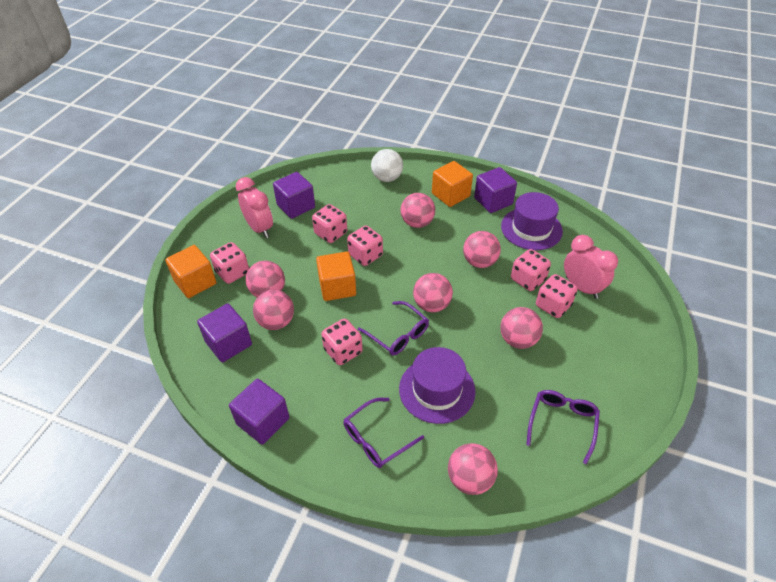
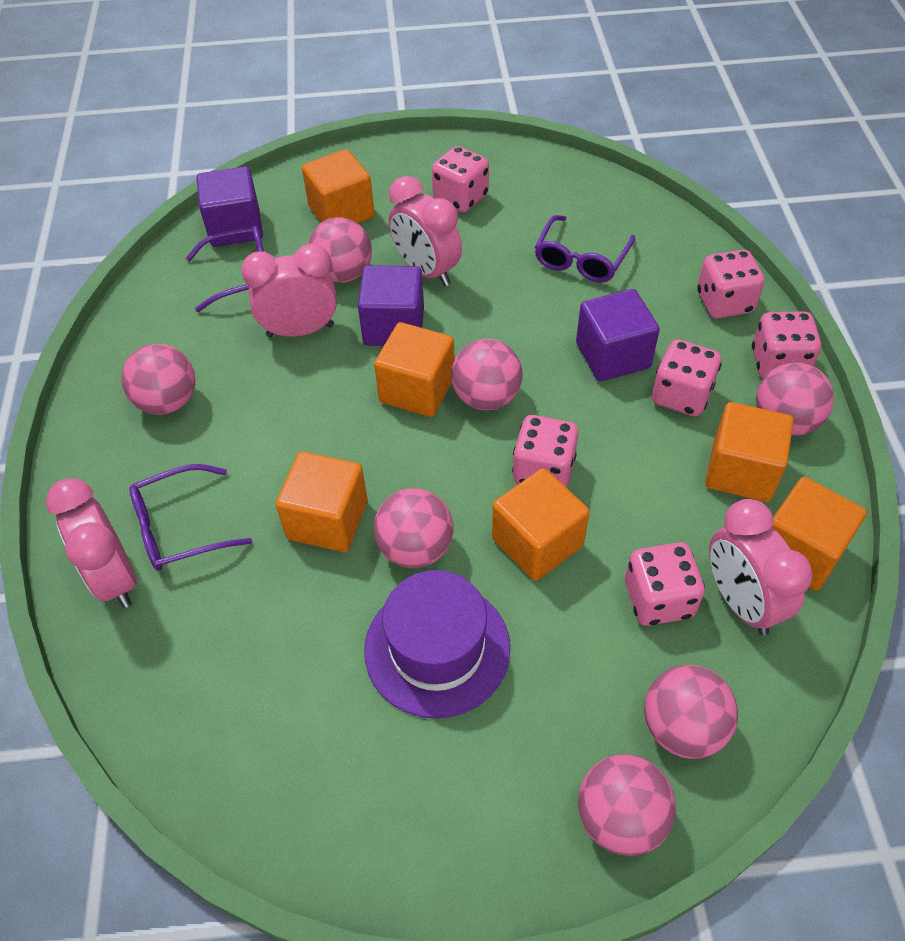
orange cube: 3 -> 6
pink clock: 2 -> 4
purple cube: 4 -> 3
purple hat: 2 -> 1
white ball: 1 -> 0

